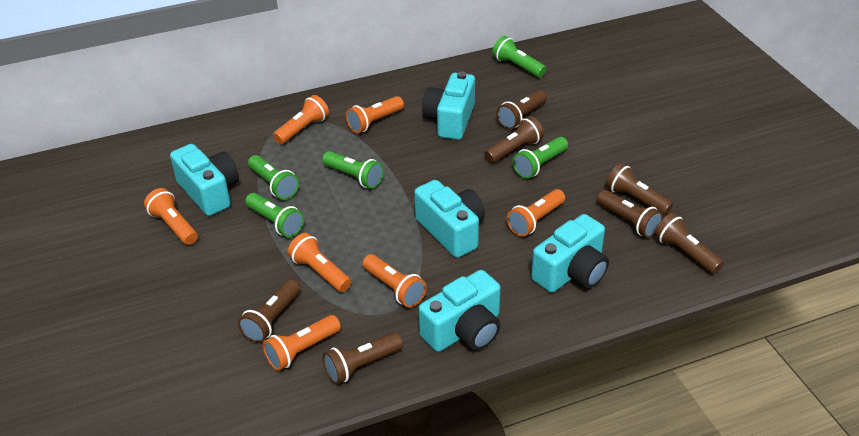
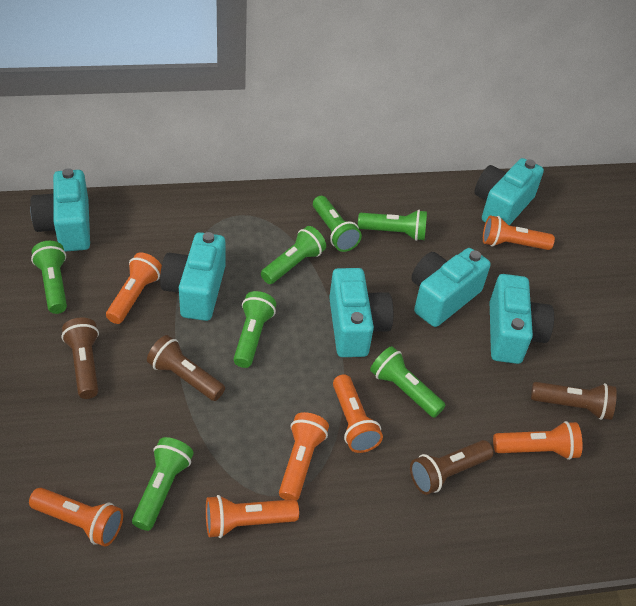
brown flashlight: 7 -> 4
green flashlight: 5 -> 7
turquoise camera: 5 -> 6

